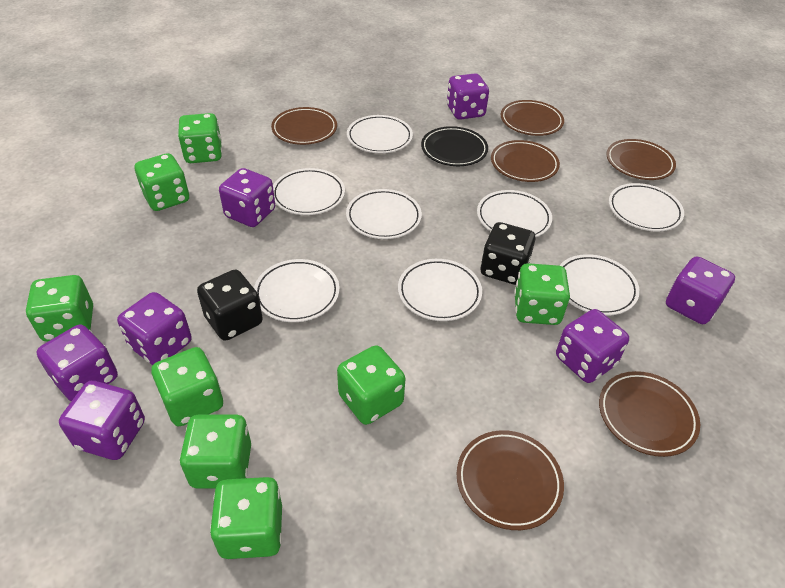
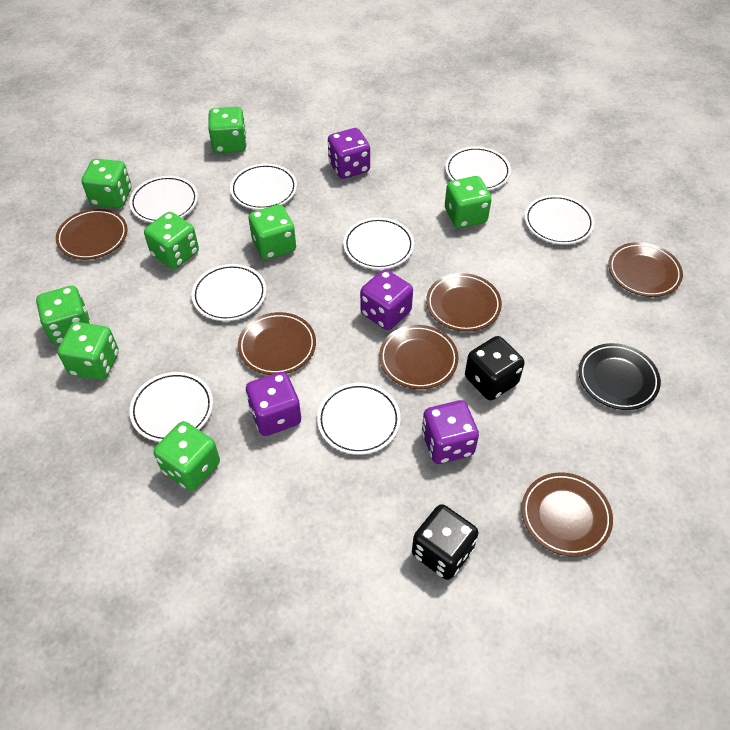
purple dice: 7 -> 4

